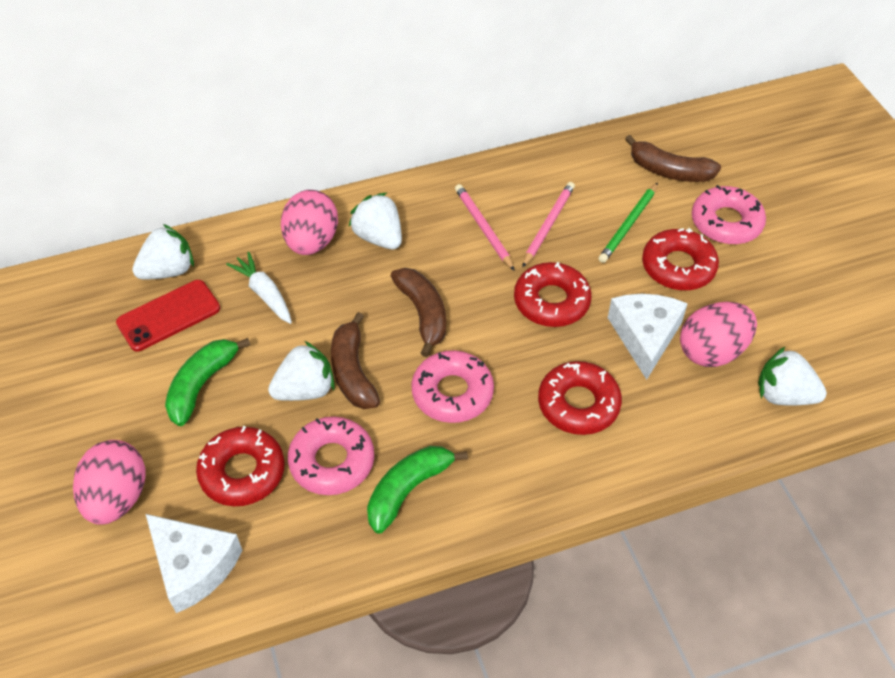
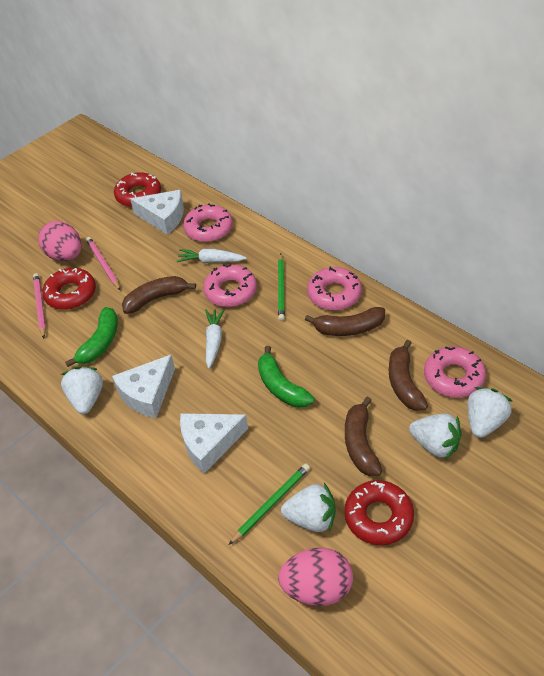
brown banana: 3 -> 4
green pencil: 1 -> 2
pink donut: 3 -> 4
pink egg: 3 -> 2
red donut: 4 -> 3
red phone: 1 -> 0
white carrot: 1 -> 2
white cheese: 2 -> 3

